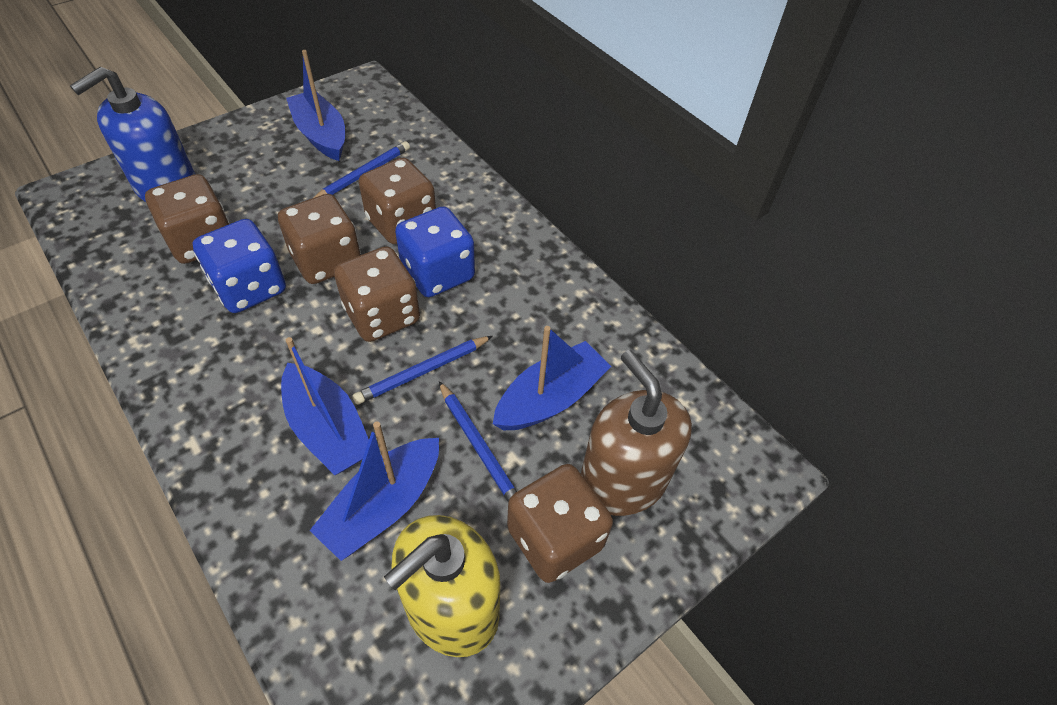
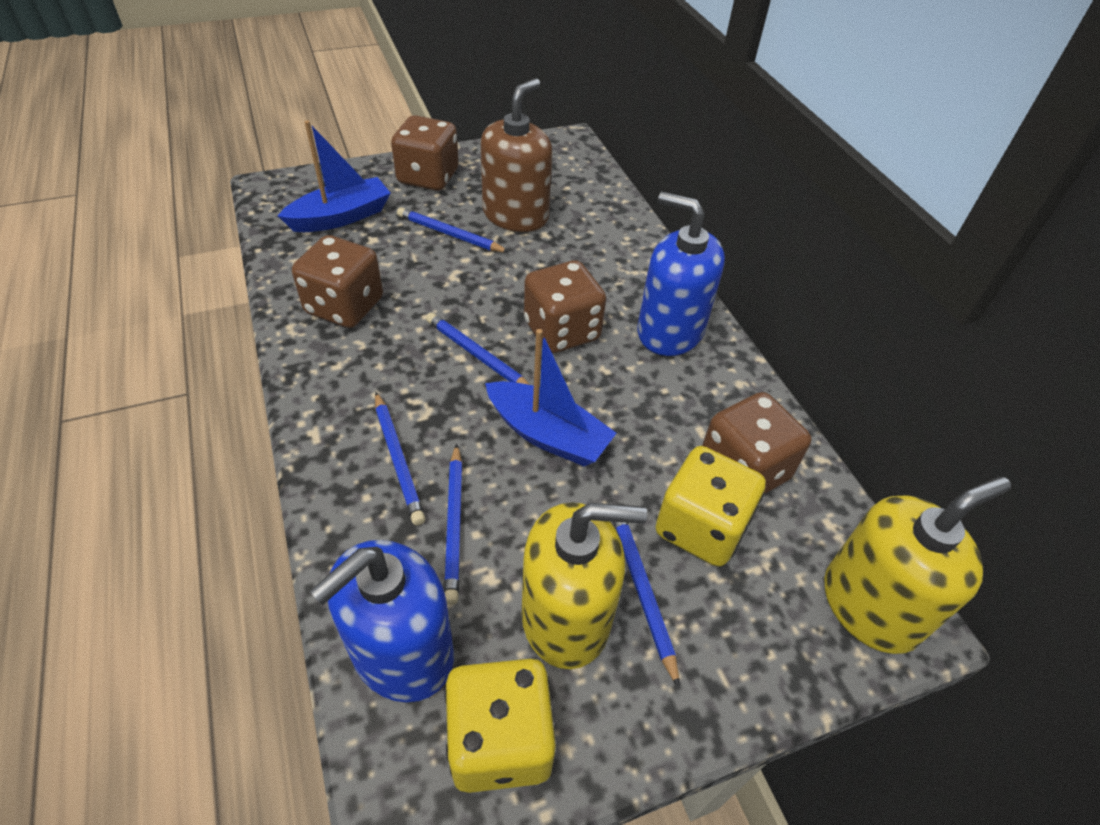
blue boat: 4 -> 2
blue dice: 2 -> 0
blue pencil: 3 -> 5
blue soap dispenser: 1 -> 2
brown dice: 5 -> 4
yellow dice: 0 -> 2
yellow soap dispenser: 1 -> 2

